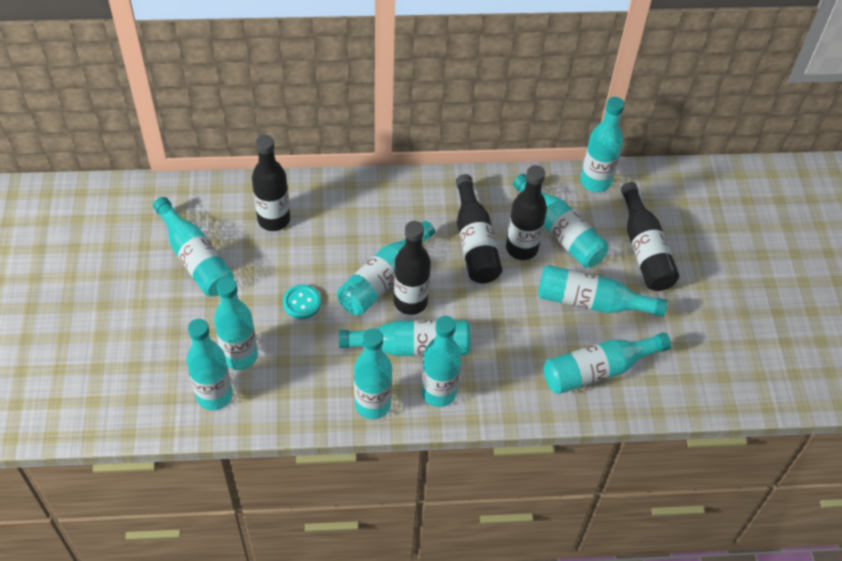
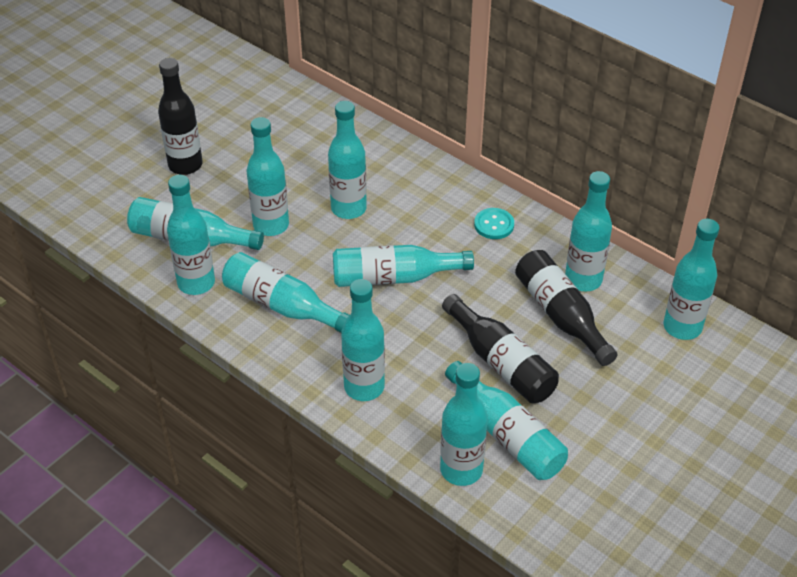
black bottle: 5 -> 3

